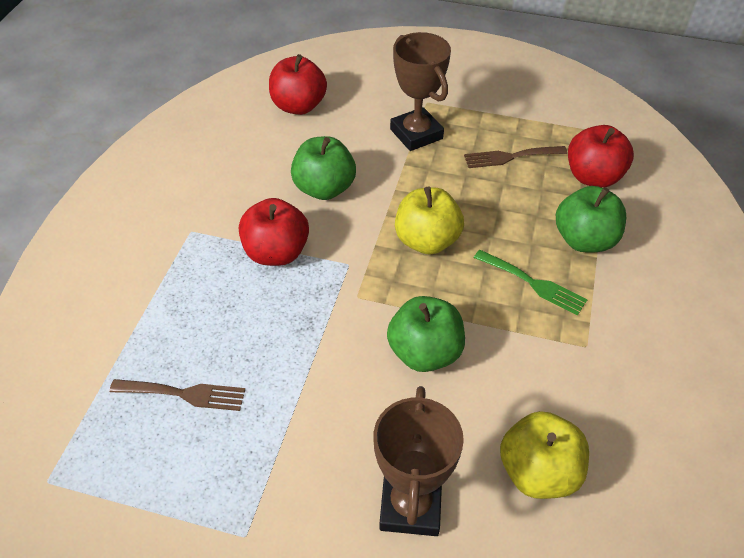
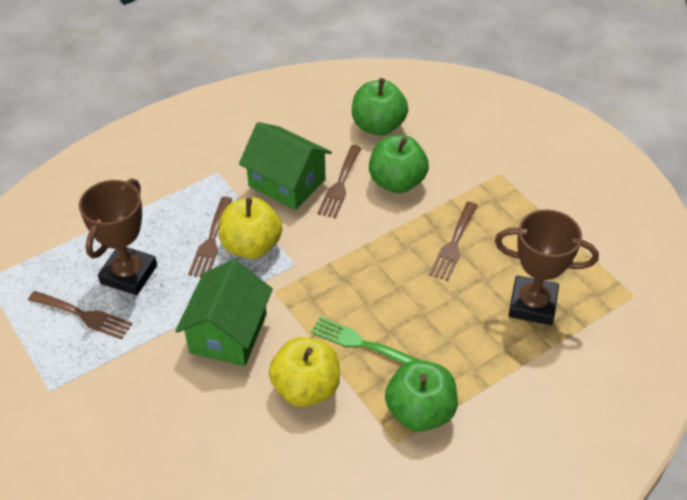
brown fork: 2 -> 4
green house: 0 -> 2
red apple: 3 -> 0

